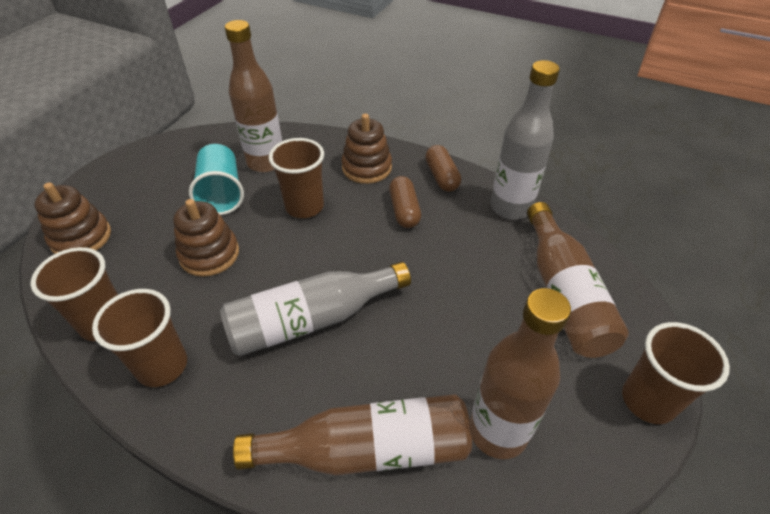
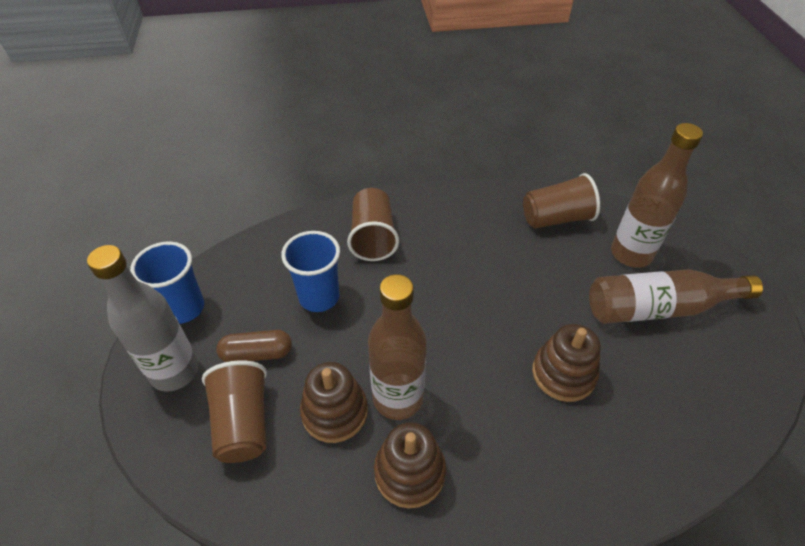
blue cup: 0 -> 2
brown bottle: 4 -> 3
brown capsule: 2 -> 1
brown cup: 4 -> 3
grey bottle: 2 -> 1
turquoise cup: 1 -> 0

